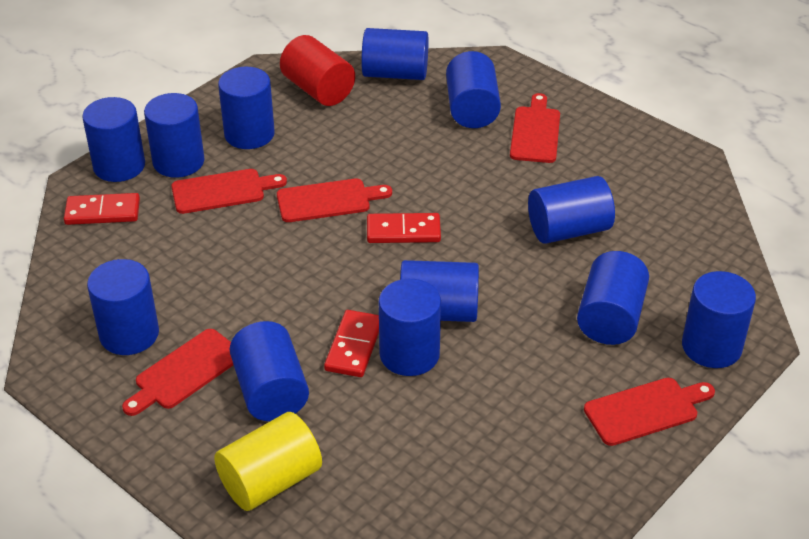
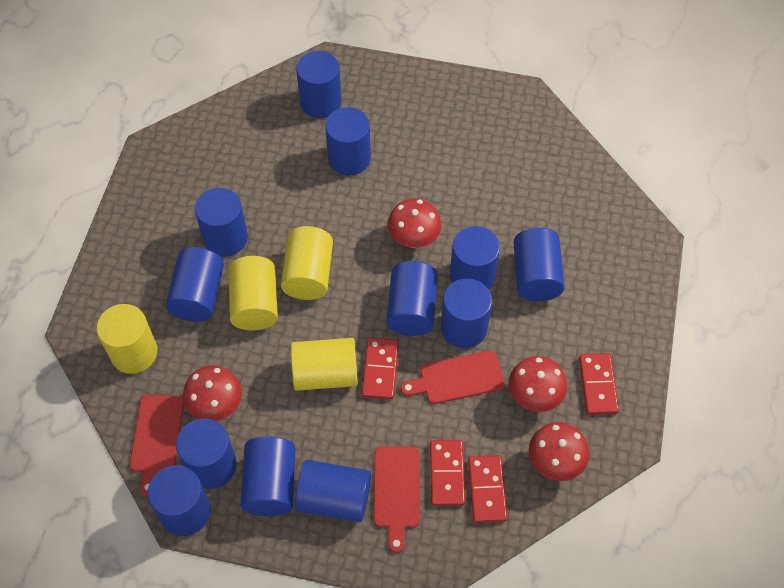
red cutting board: 5 -> 3
red cylinder: 1 -> 0
red domino: 3 -> 4
red mushroom: 0 -> 4
yellow cylinder: 1 -> 4

